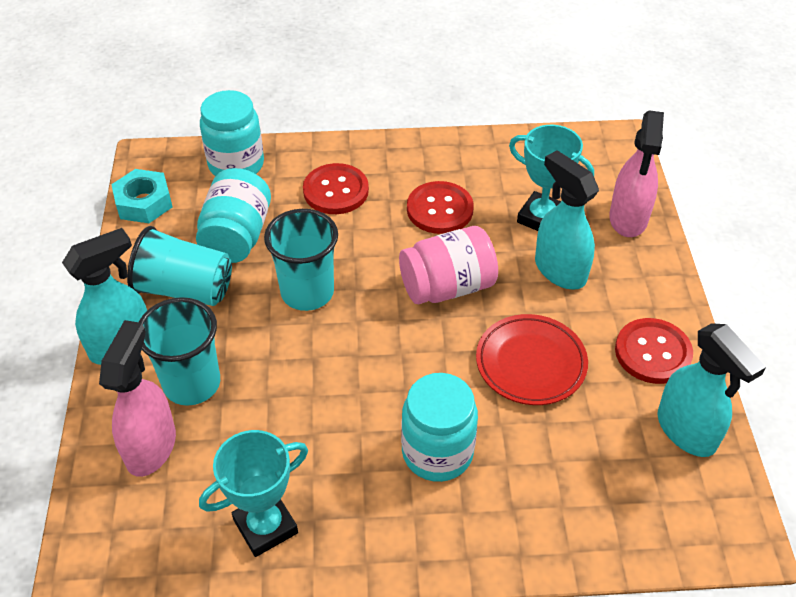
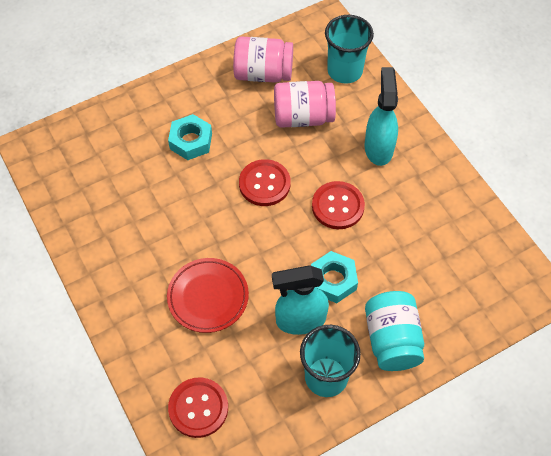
pink jar: 1 -> 2
pink spray bottle: 2 -> 0
turquoise cup: 3 -> 2
turquoise jar: 3 -> 1
turquoise nut: 1 -> 2
turquoise spray bottle: 3 -> 2
turquoise trophy: 2 -> 0

